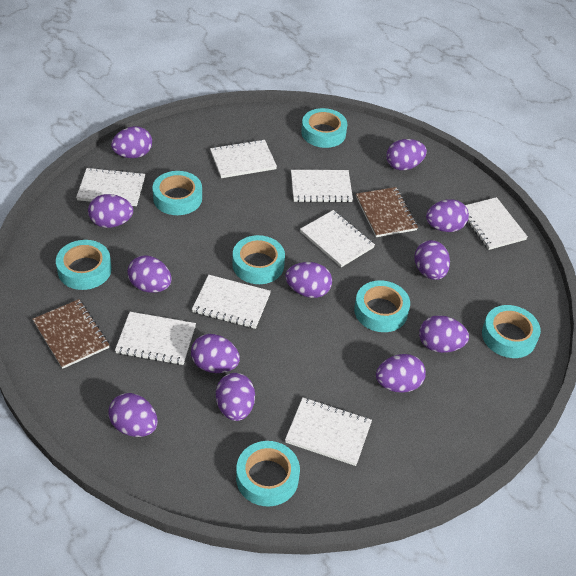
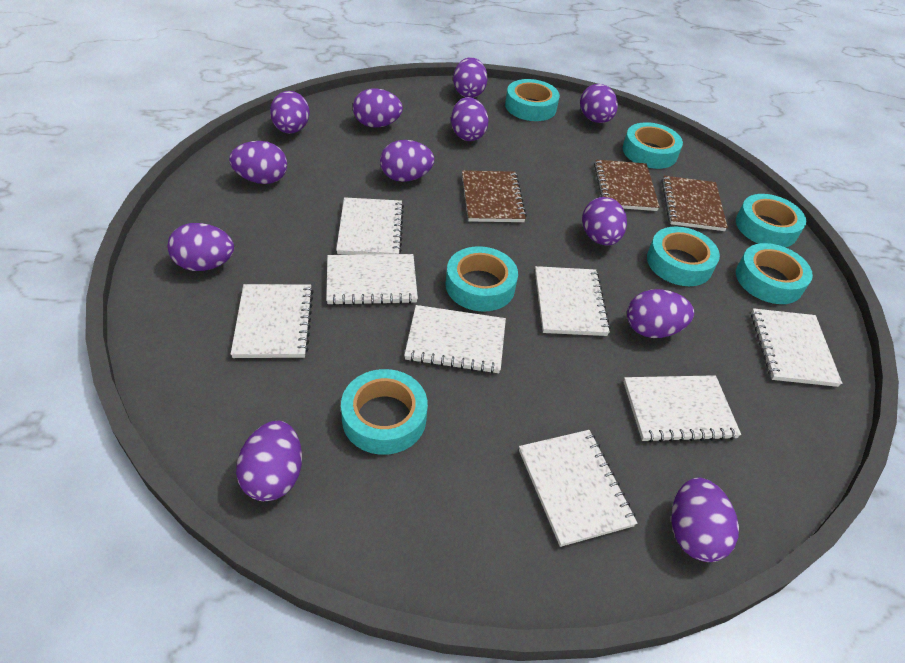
brown notebook: 2 -> 3

